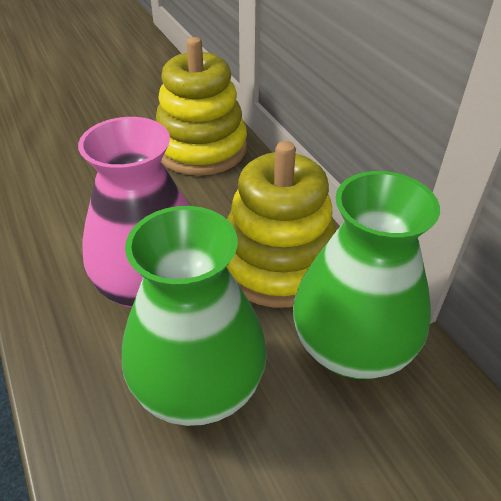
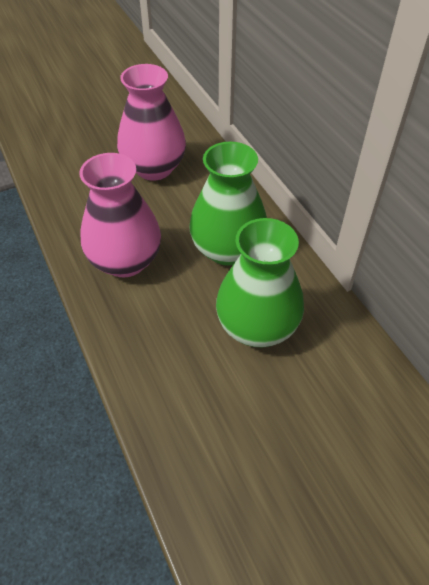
pink vase: 1 -> 2
yellow stacking toy: 2 -> 0

